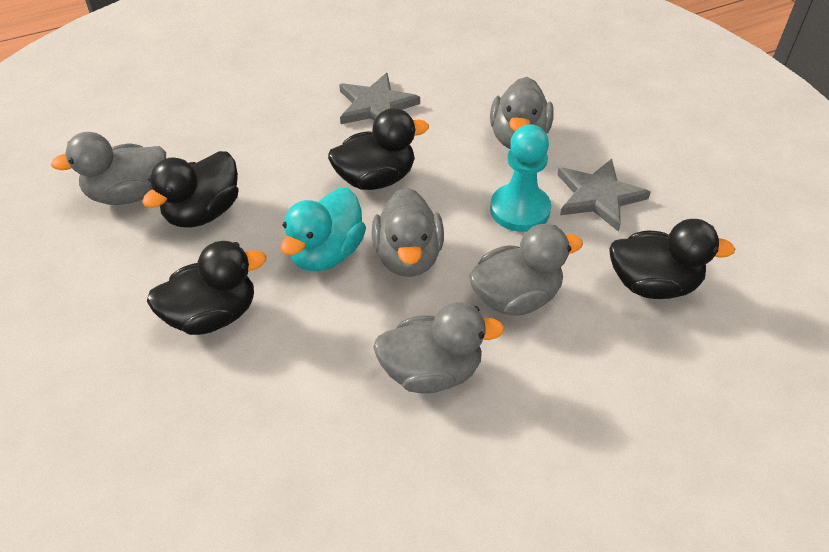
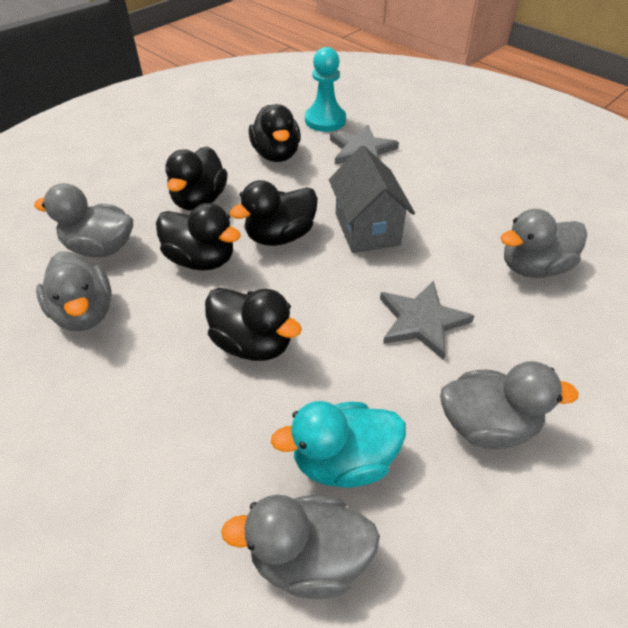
black duck: 4 -> 5
grey house: 0 -> 1

